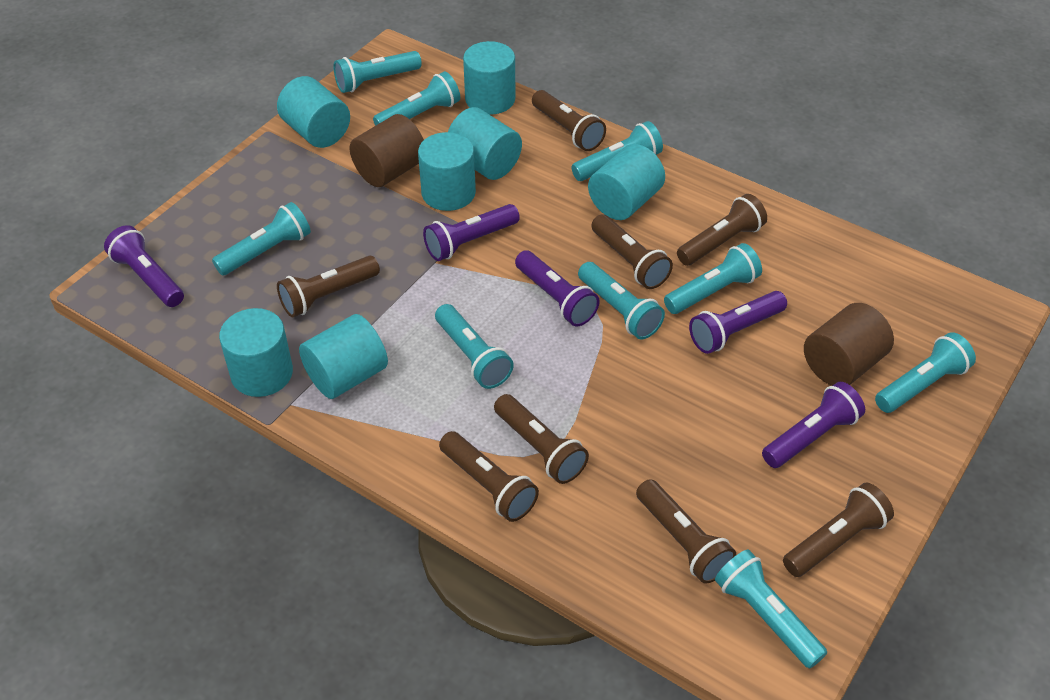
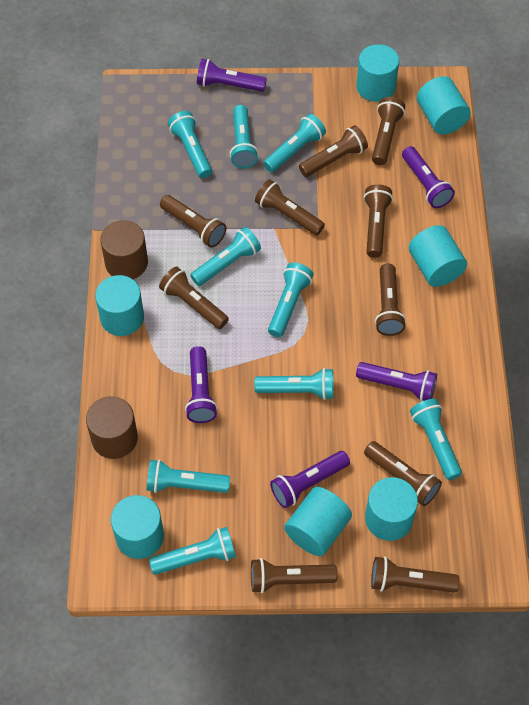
brown flashlight: 8 -> 10

